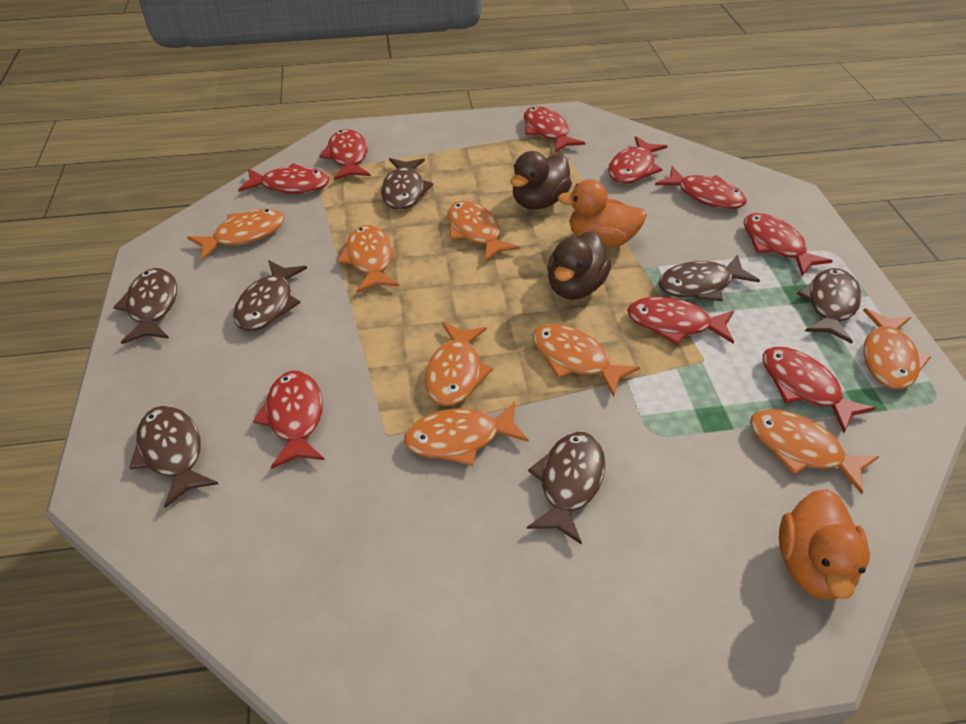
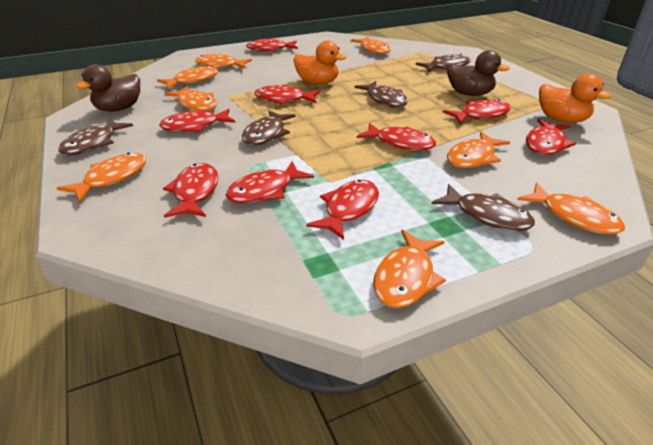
brown fish: 7 -> 5

